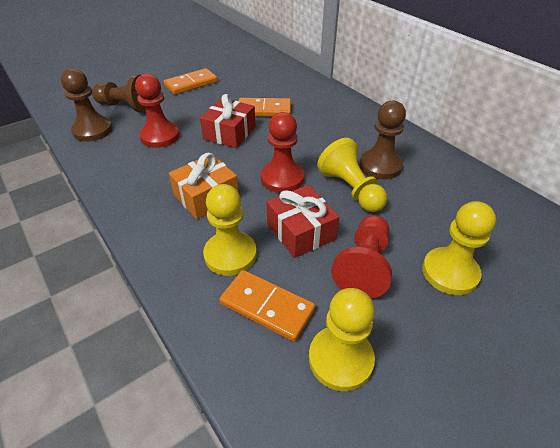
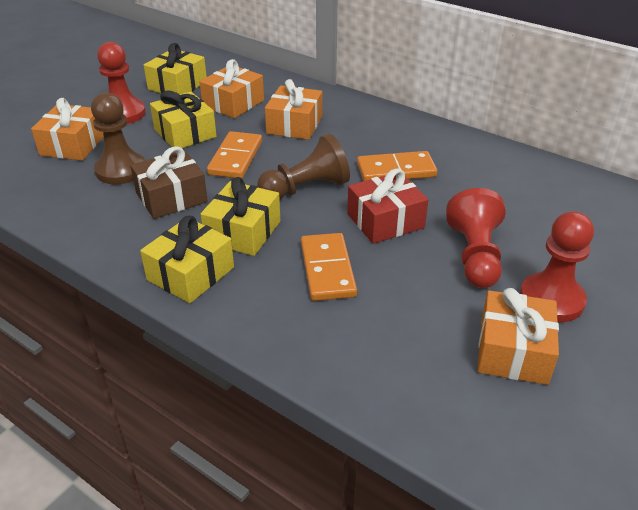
brown gift: 0 -> 1
brown pawn: 3 -> 2
orange gift: 1 -> 4
red gift: 2 -> 1
yellow gift: 0 -> 4
yellow pawn: 4 -> 0

